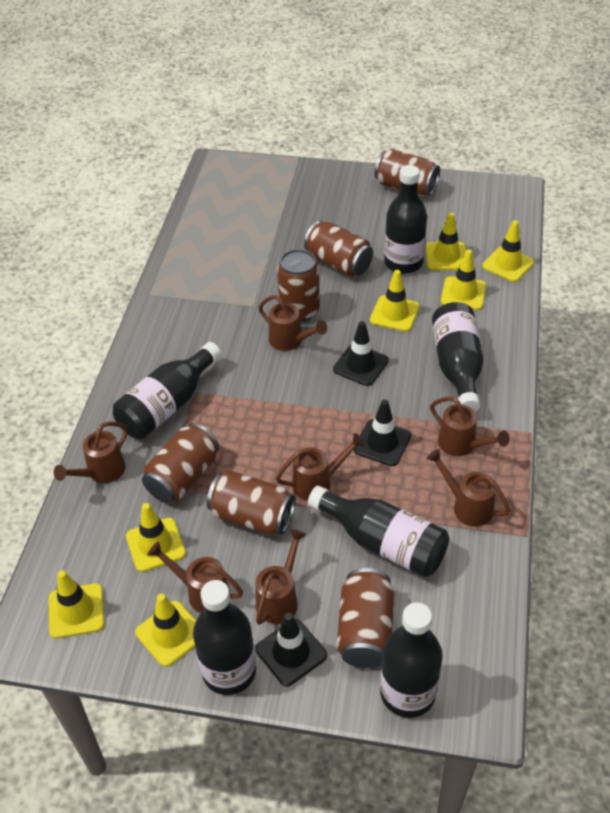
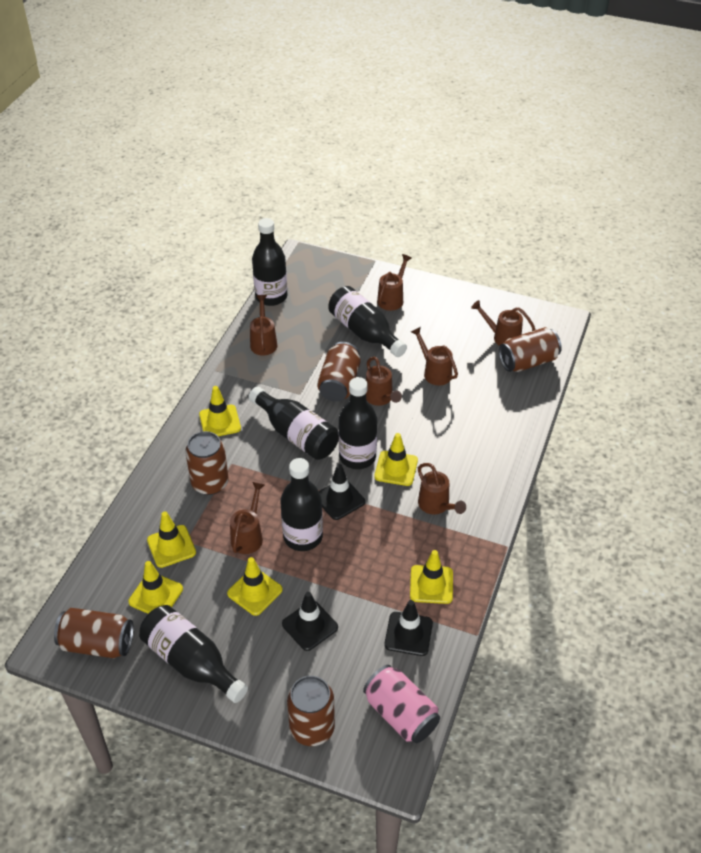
brown can: 6 -> 5
pink can: 0 -> 1
yellow traffic cone: 7 -> 6

